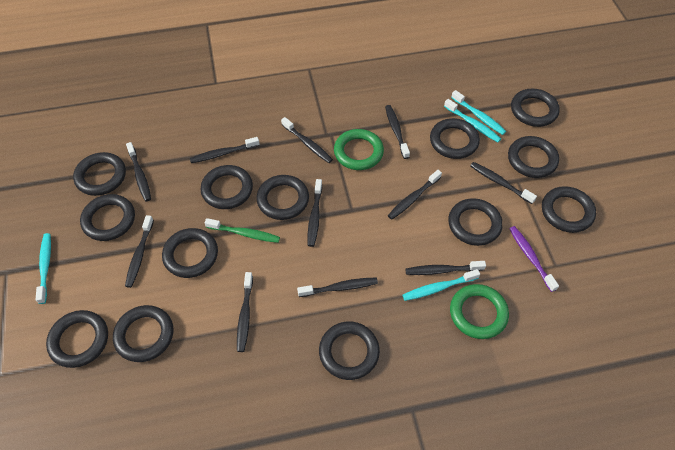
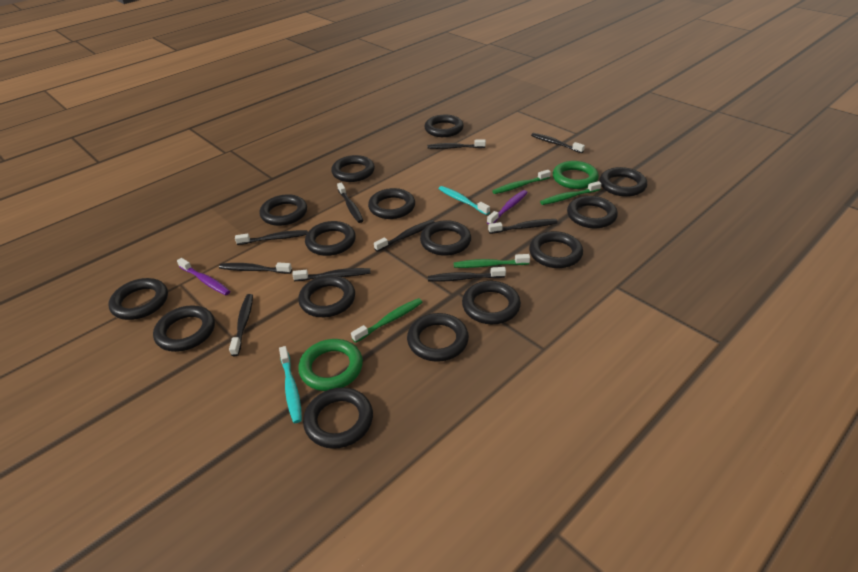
black ring: 13 -> 15
black toothbrush: 11 -> 10
green toothbrush: 1 -> 4
purple toothbrush: 1 -> 2
turquoise toothbrush: 4 -> 2

